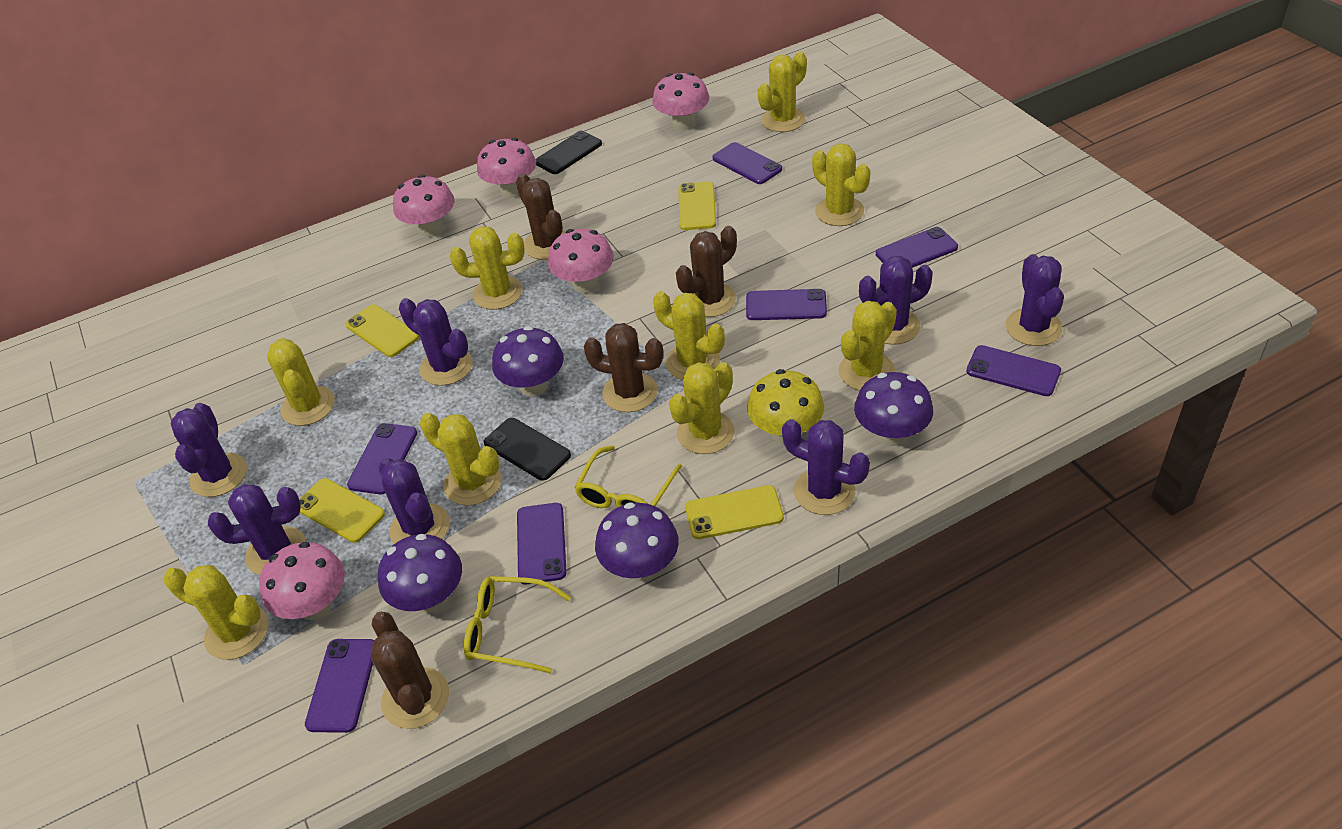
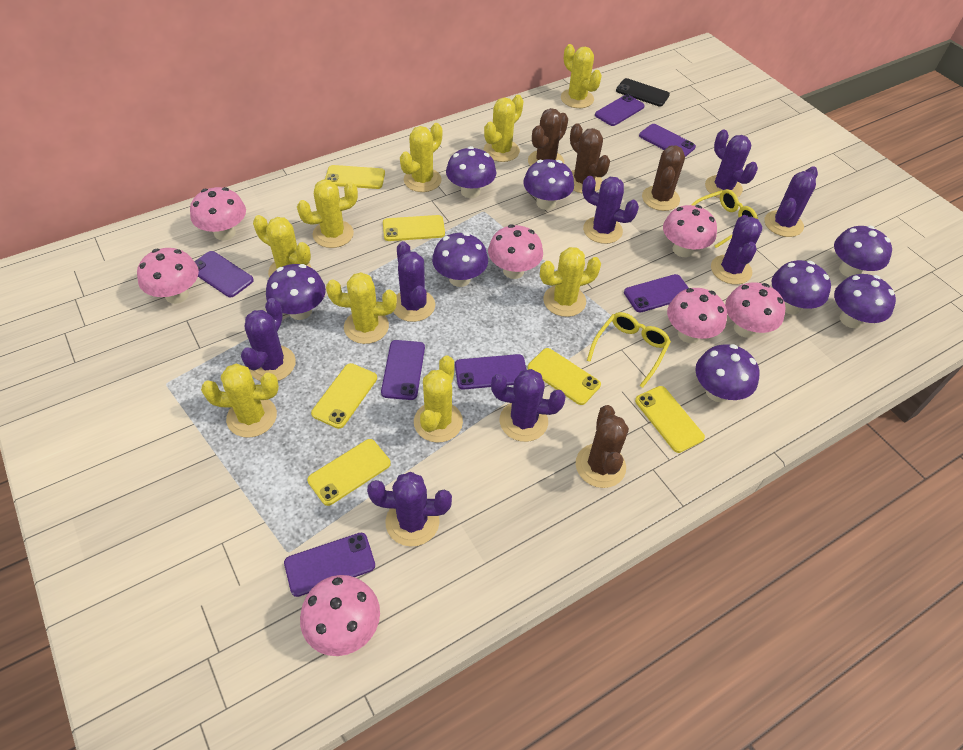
black phone: 2 -> 1
pink mushroom: 5 -> 7
purple cactus: 7 -> 8
purple mushroom: 4 -> 8
yellow mushroom: 1 -> 0
yellow phone: 4 -> 6

